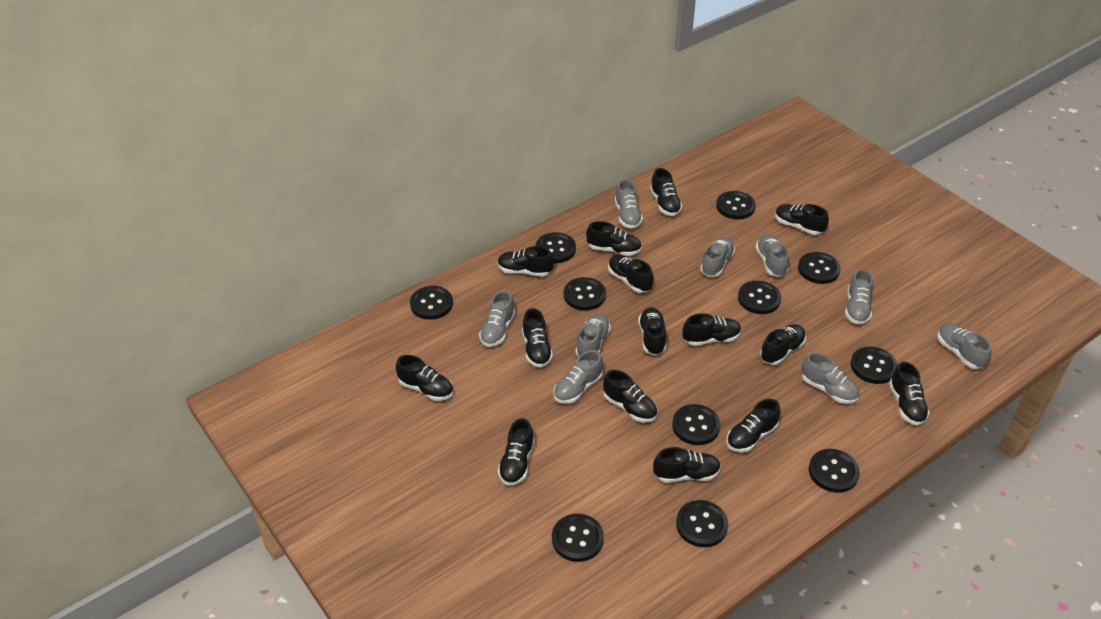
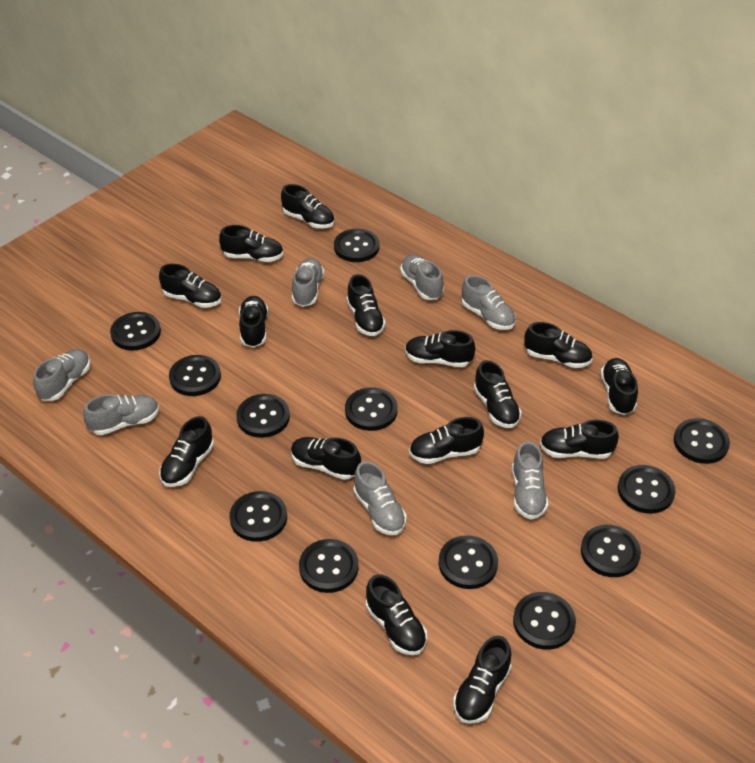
black button: 11 -> 12
grey shoe: 9 -> 7

